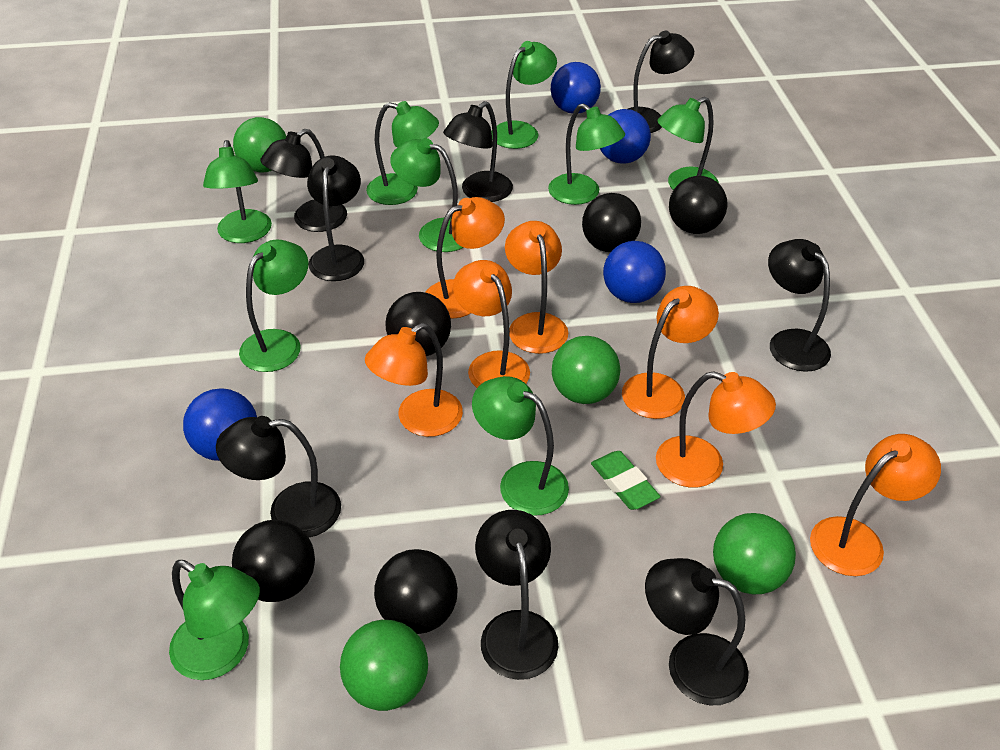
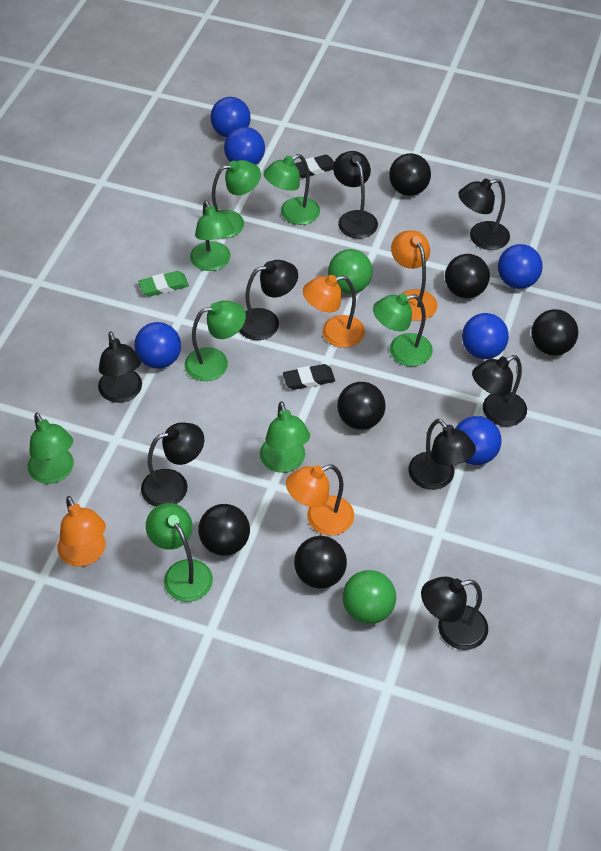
black ball: 5 -> 6
black eraser: 0 -> 2
blue ball: 4 -> 6
green ball: 4 -> 2
green lamp: 9 -> 8
orange lamp: 7 -> 4

